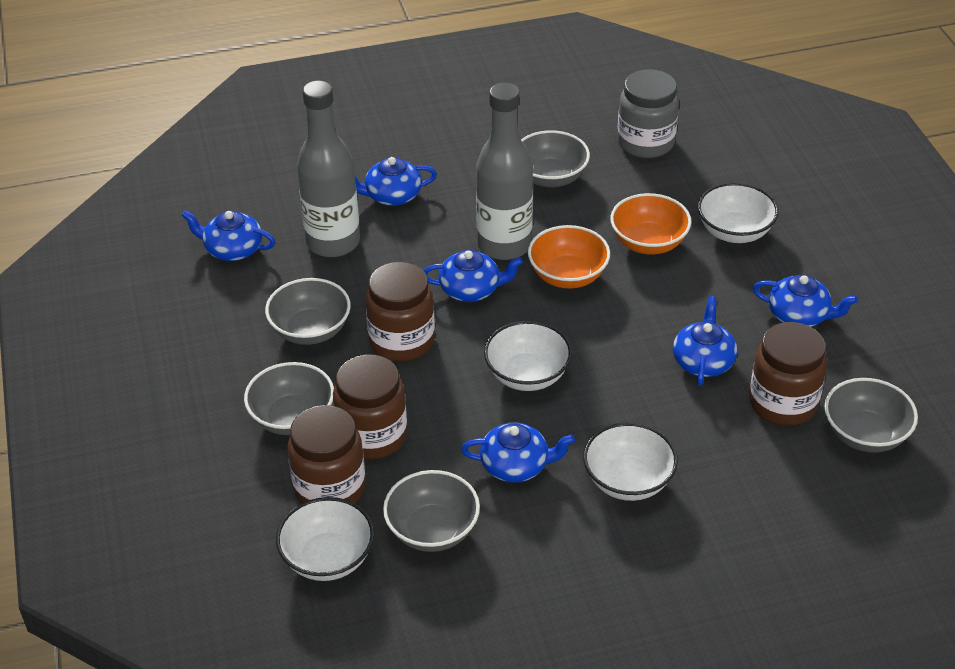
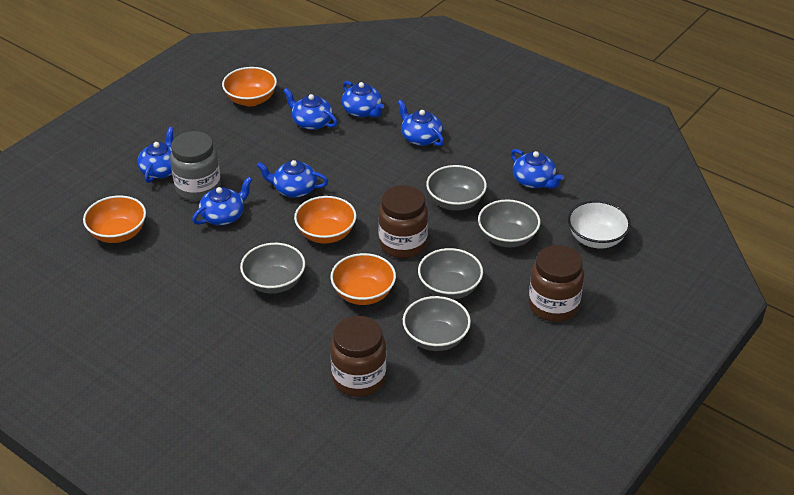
blue teapot: 6 -> 7
brown jar: 4 -> 3
grey bottle: 2 -> 0
orange bowl: 2 -> 4
white bowl: 4 -> 1

